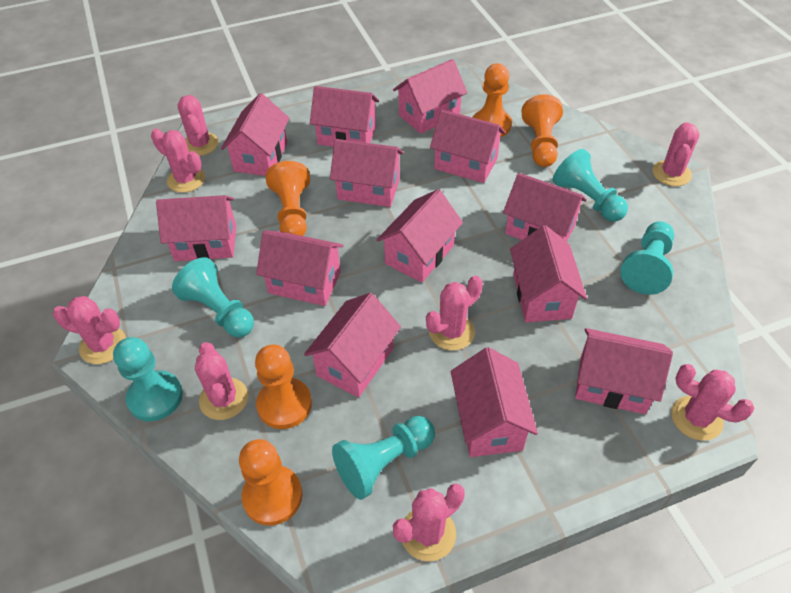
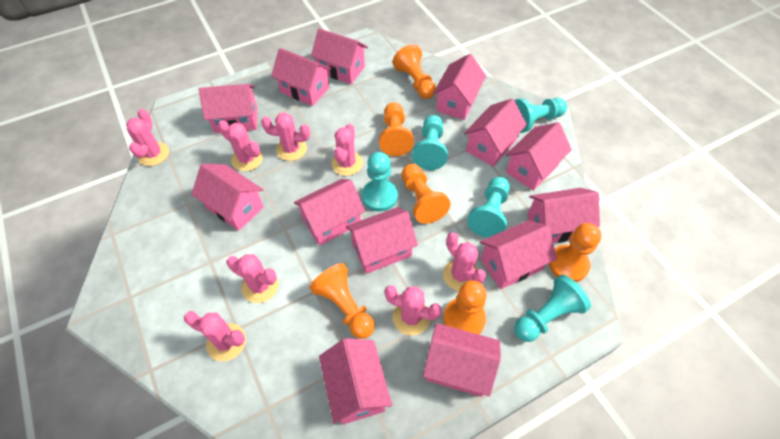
orange pawn: 5 -> 6

